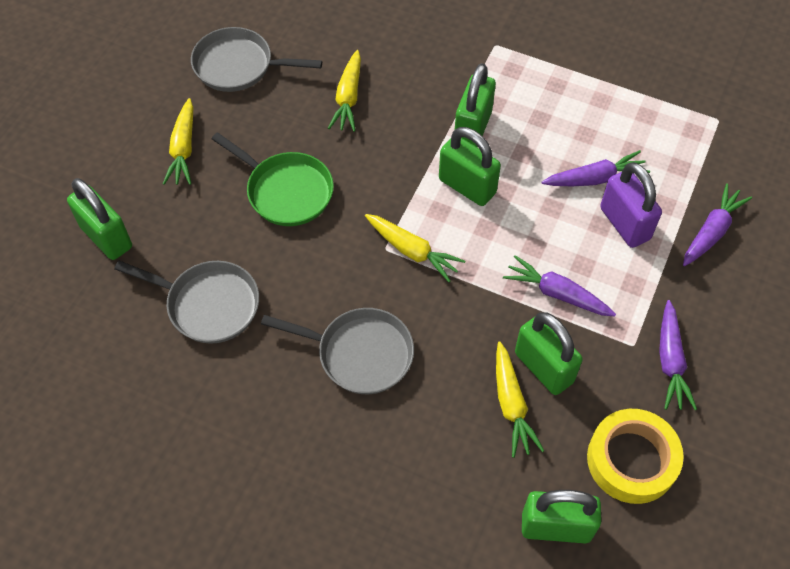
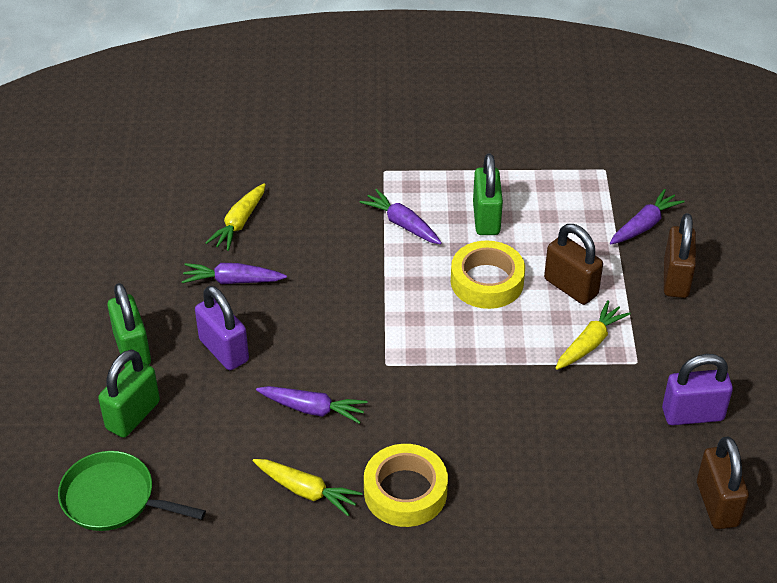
brown padlock: 0 -> 3
green padlock: 5 -> 3
grey pan: 3 -> 0
purple padlock: 1 -> 2
yellow carrot: 4 -> 3
yellow tape: 1 -> 2

